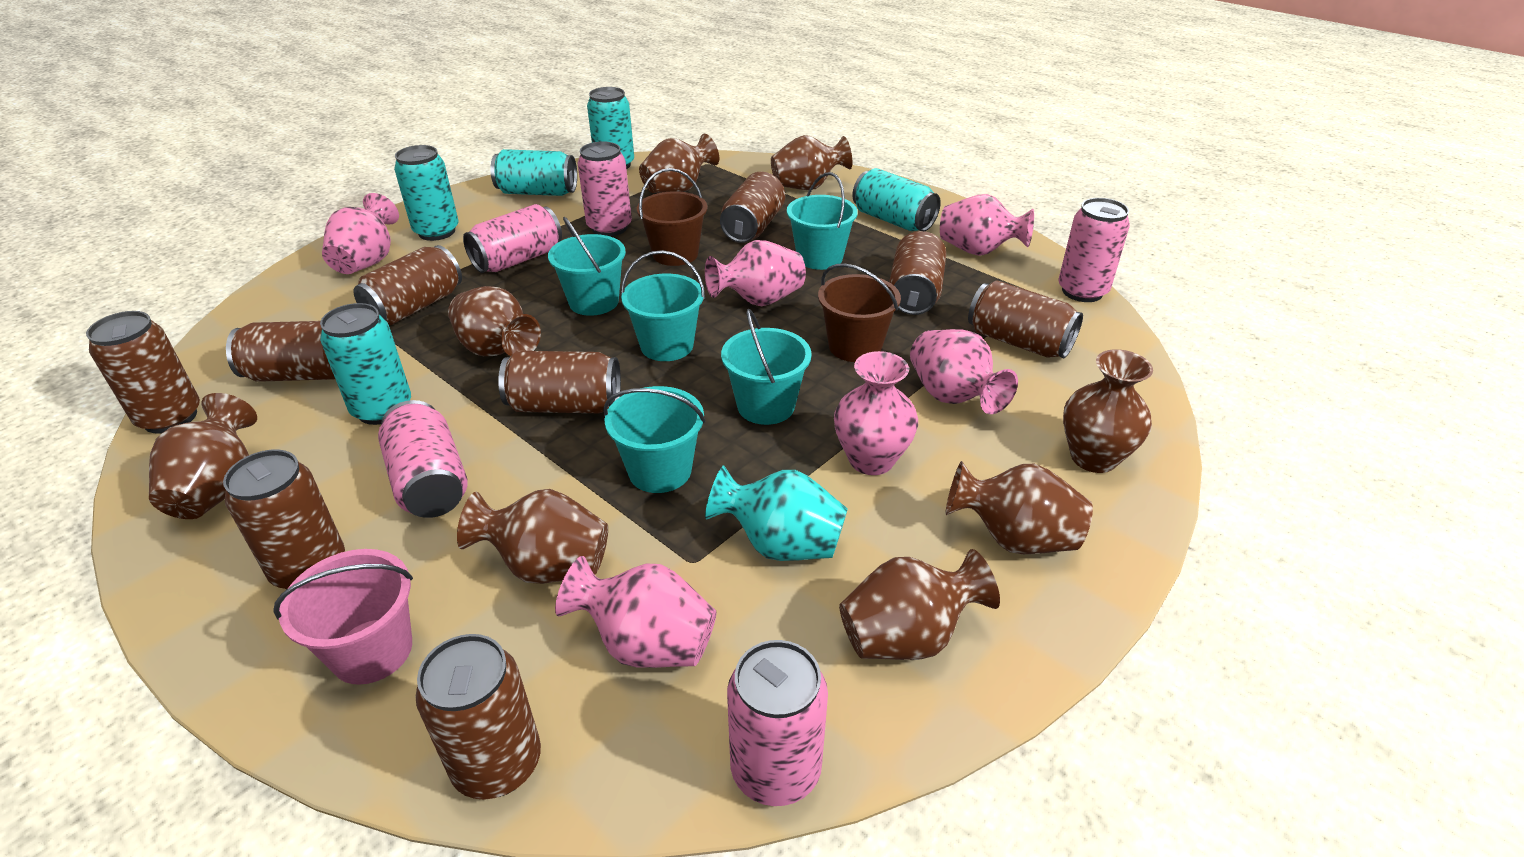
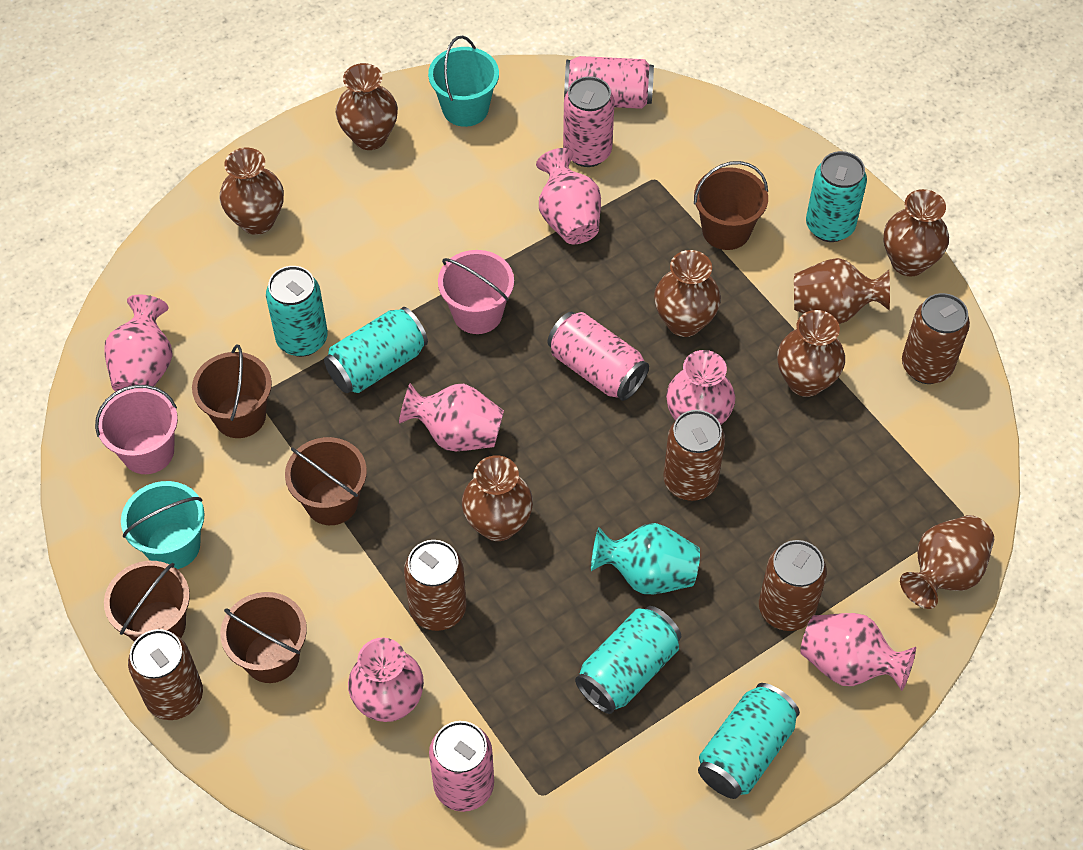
brown bucket: 2 -> 5
brown can: 9 -> 5
pink bucket: 1 -> 2
pink can: 5 -> 4
turquoise bucket: 5 -> 2

